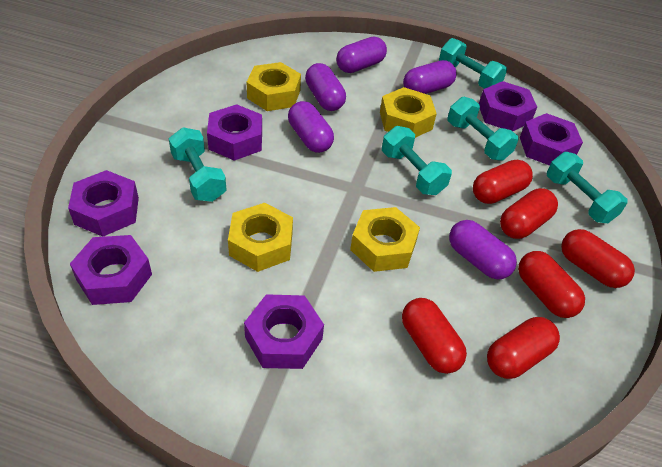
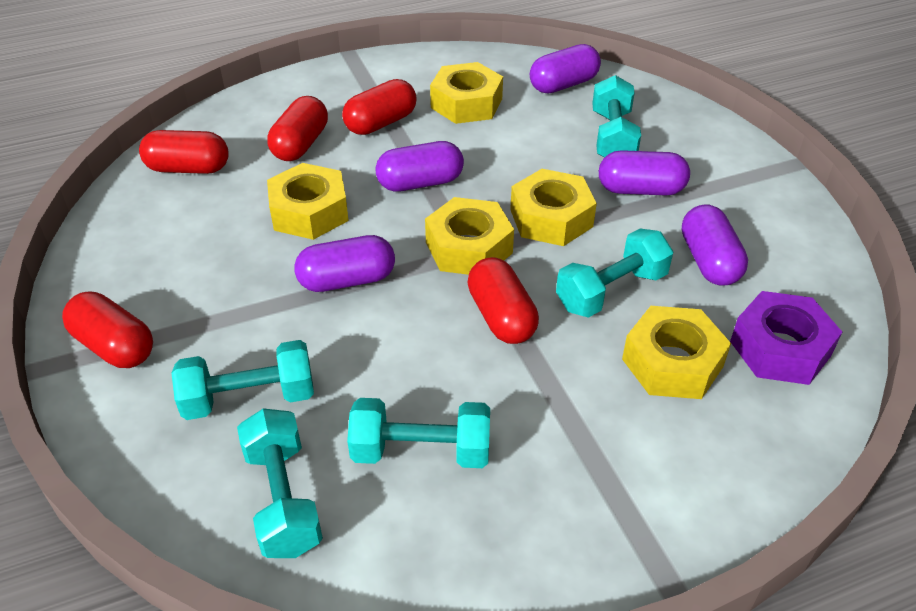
purple nut: 6 -> 1
red capsule: 6 -> 5
yellow nut: 4 -> 5

